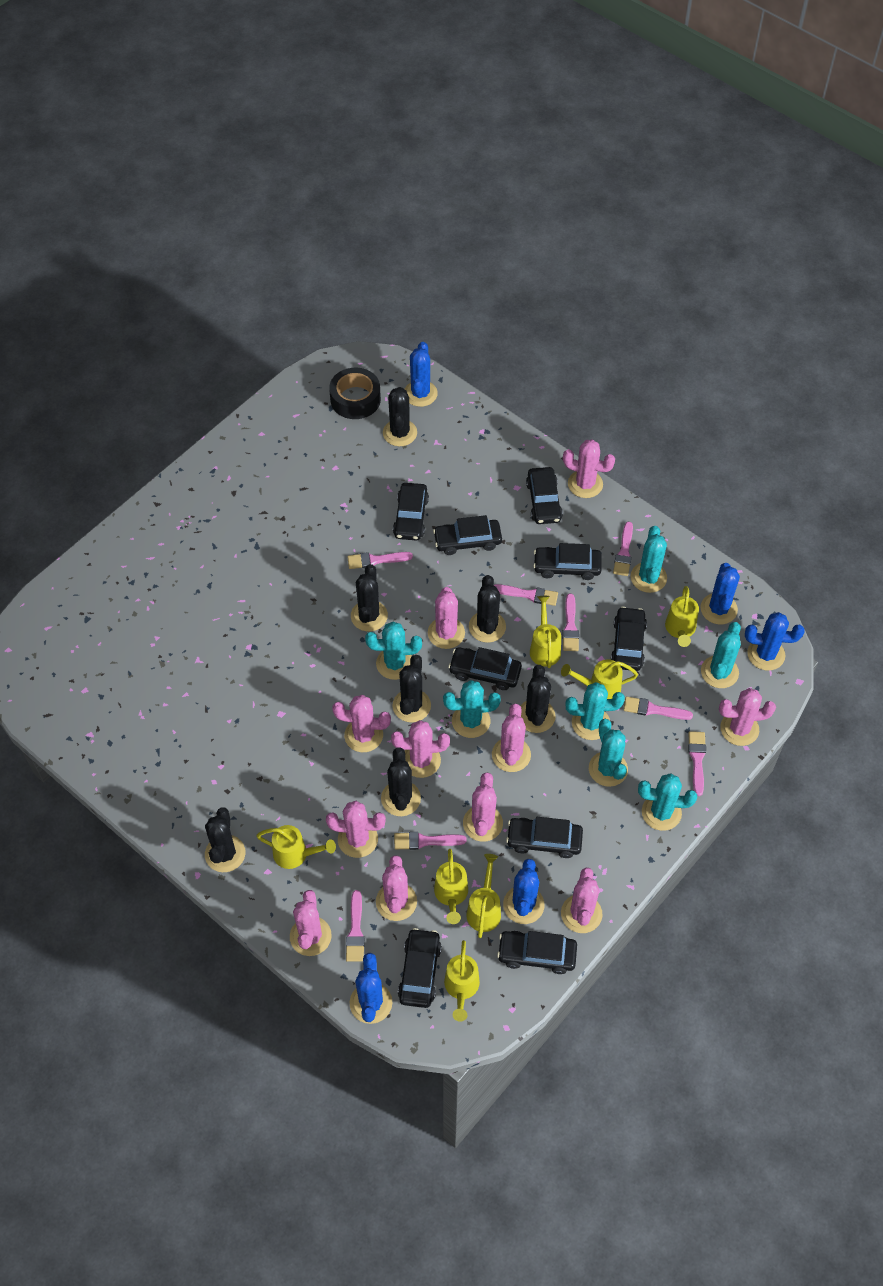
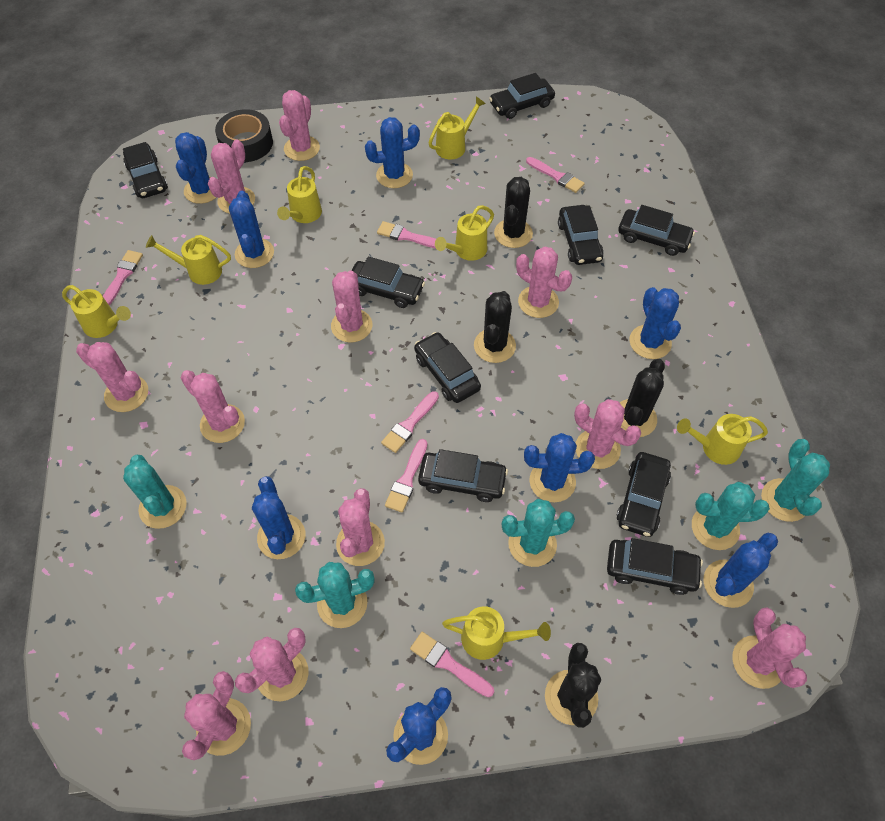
black cactus: 7 -> 4
blue cactus: 5 -> 8
pink brush: 8 -> 6
turquoise cactus: 7 -> 5

